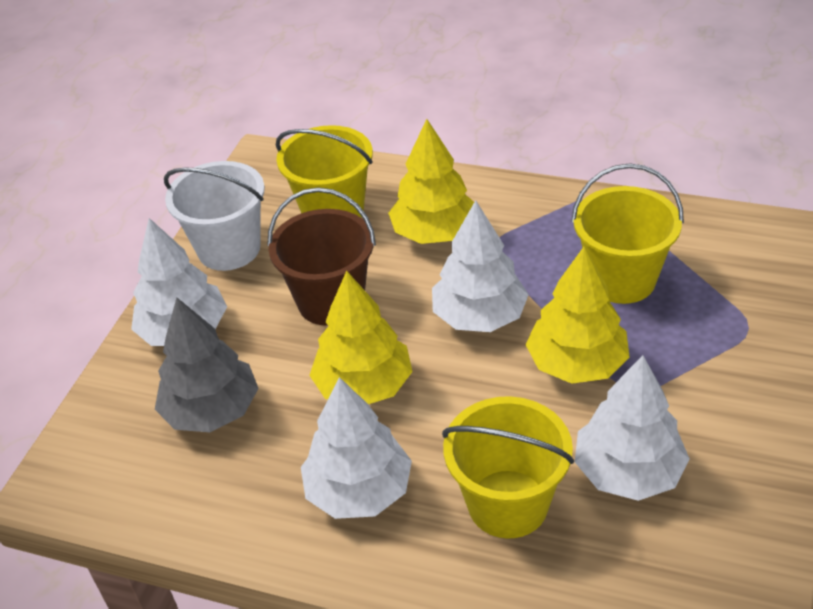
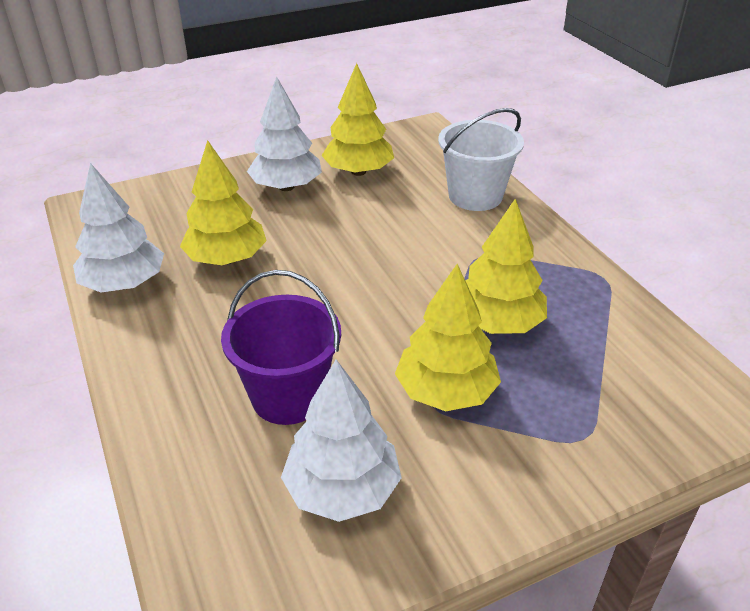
brown bucket: 1 -> 0
grey tree: 1 -> 0
purple bucket: 0 -> 1
white tree: 4 -> 3
yellow bucket: 3 -> 0
yellow tree: 3 -> 4

